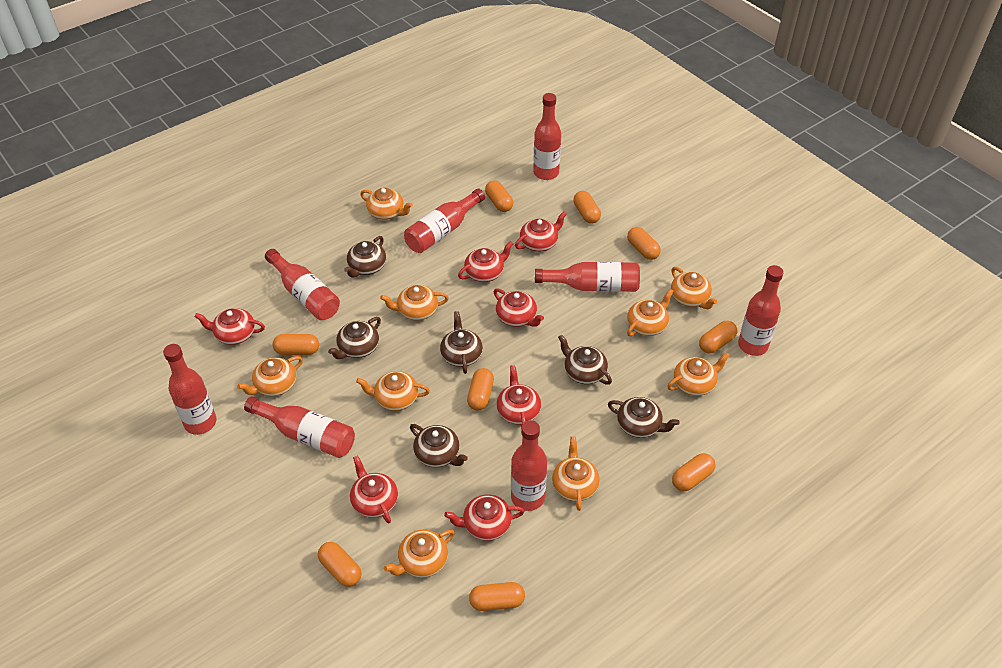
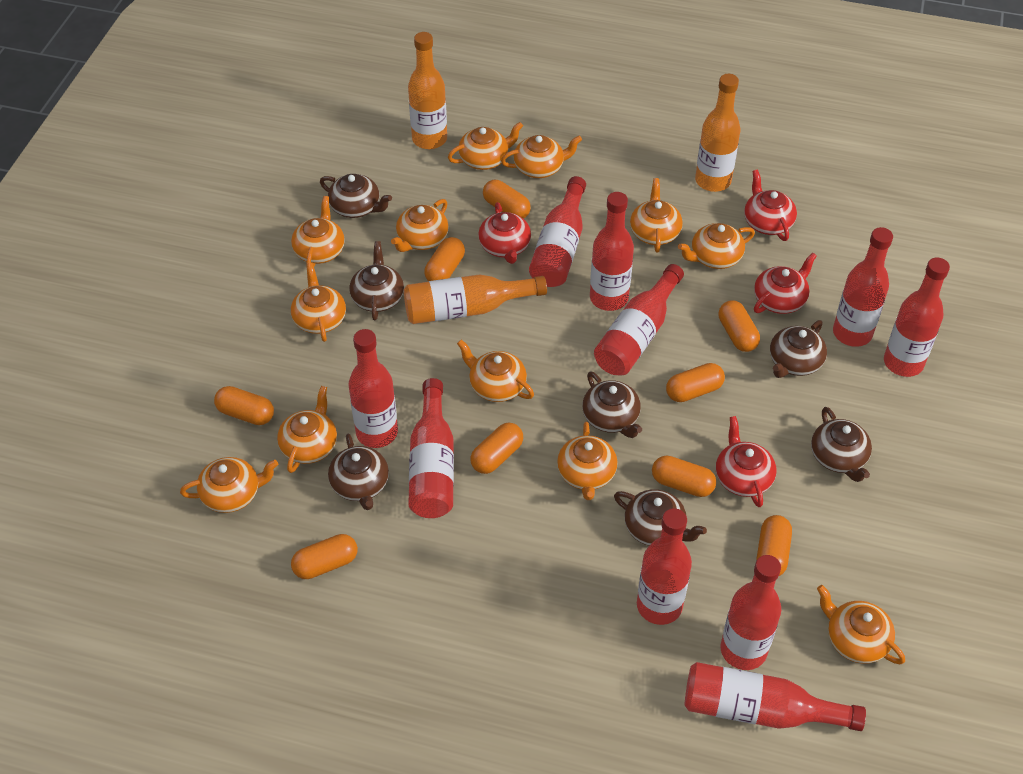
brown teapot: 6 -> 7
orange bottle: 0 -> 3
orange teapot: 9 -> 12
red bottle: 8 -> 10
red teapot: 7 -> 4

